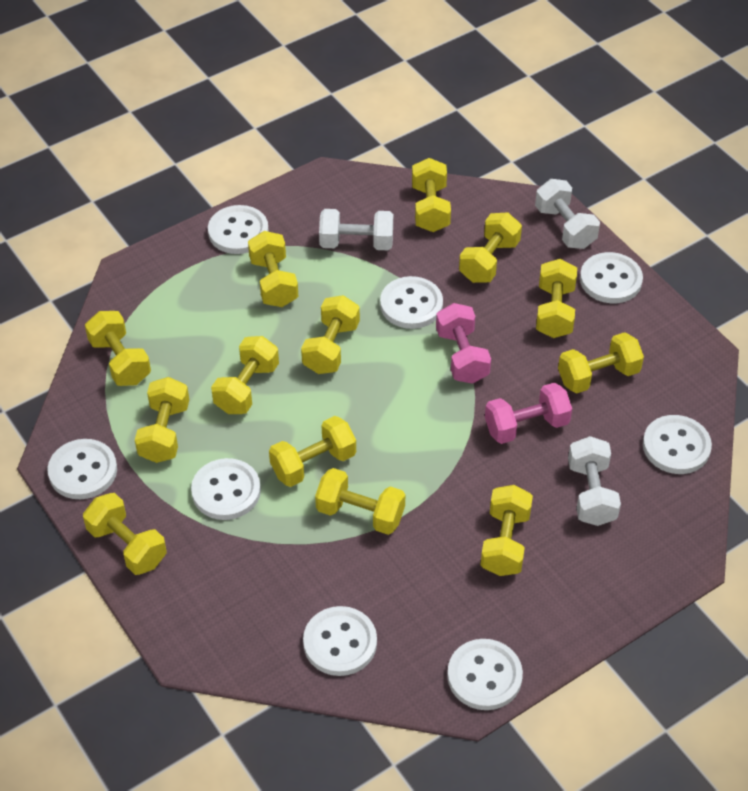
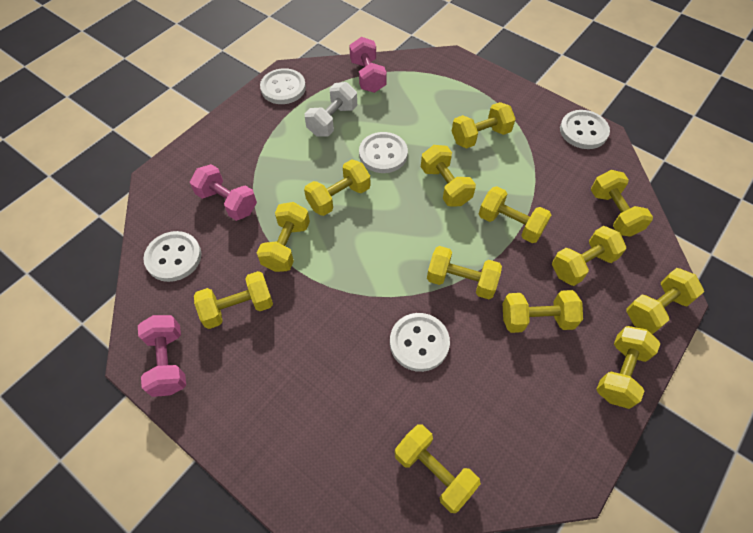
pink dumbbell: 2 -> 3
white button: 8 -> 5
white dumbbell: 3 -> 1

